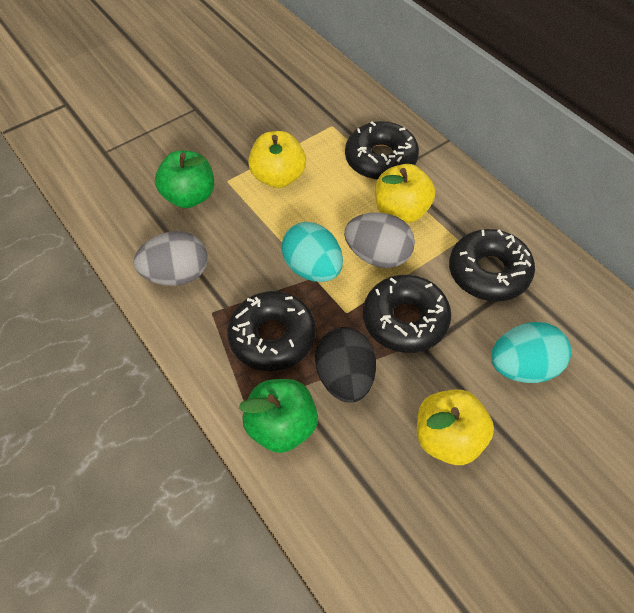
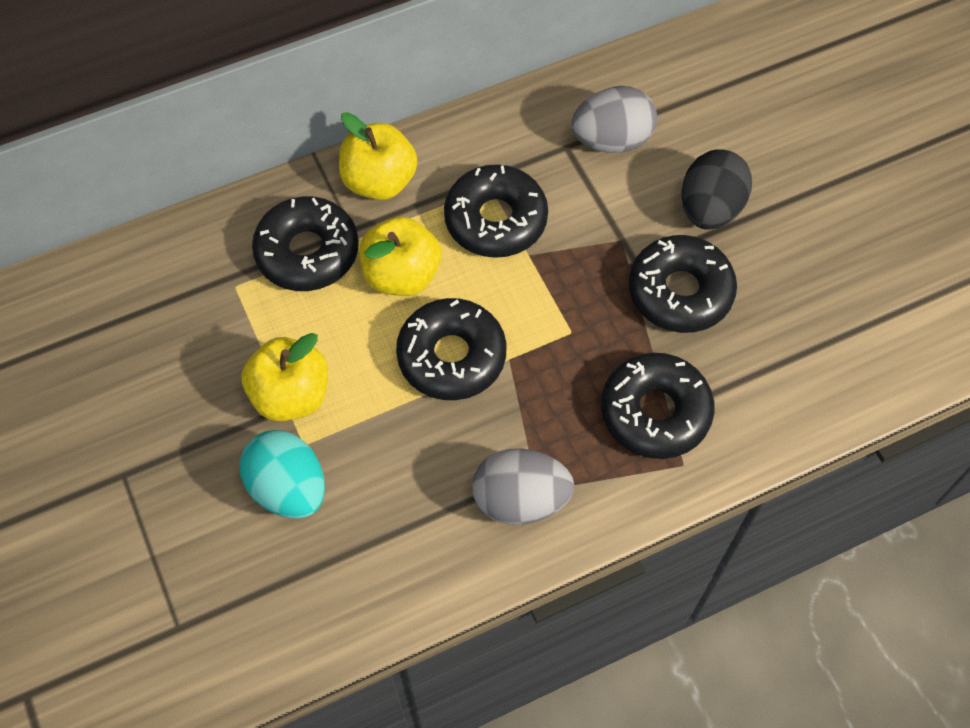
black donut: 4 -> 5
green apple: 2 -> 0
turquoise egg: 2 -> 1

